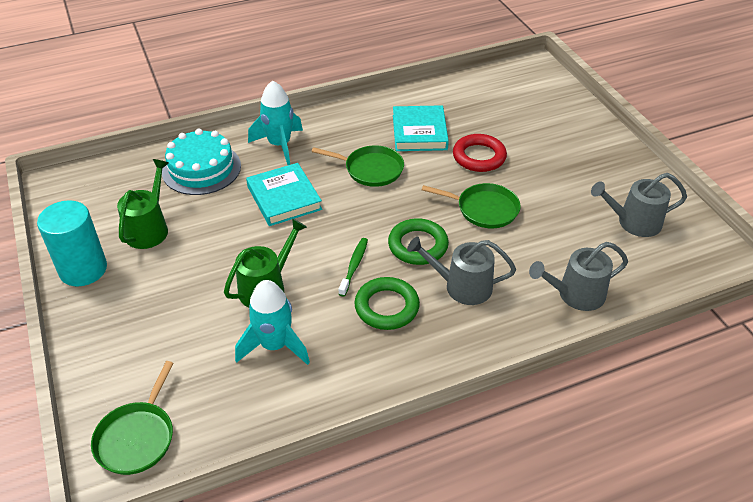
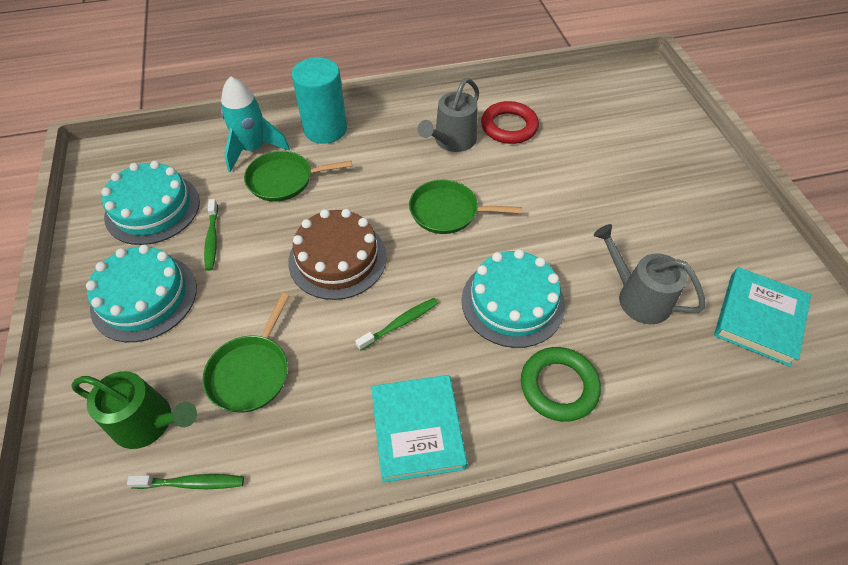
brown cake: 0 -> 1
green ring: 2 -> 1
green toothbrush: 1 -> 3
green watering can: 2 -> 1
grey watering can: 3 -> 2
turquoise cake: 1 -> 3
turquoise rocket: 2 -> 1

